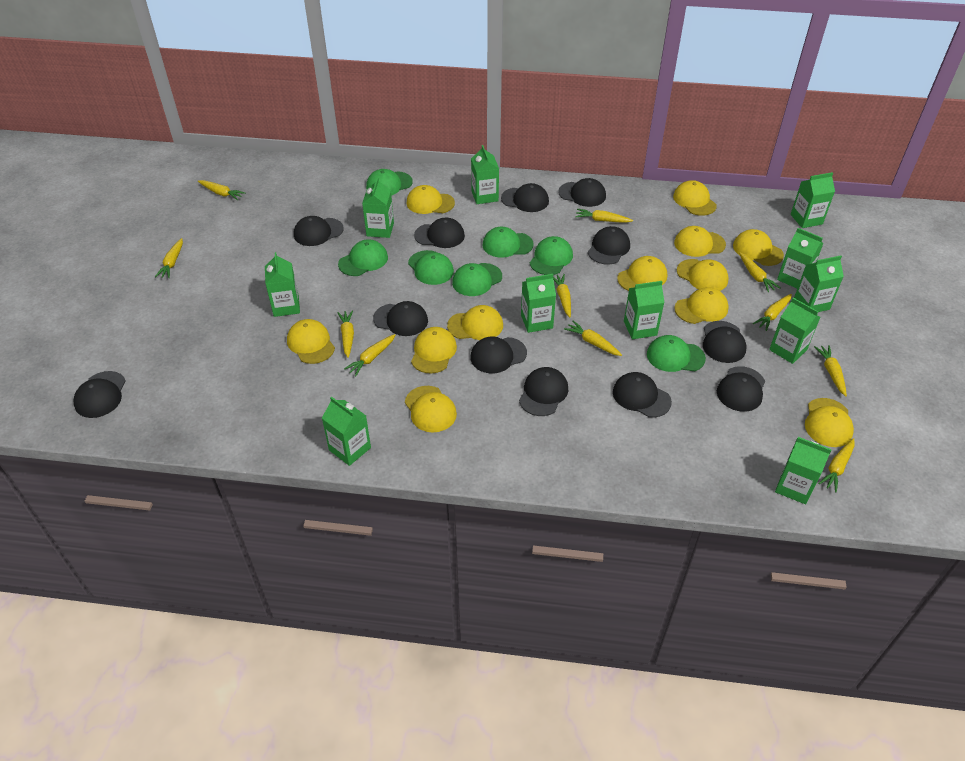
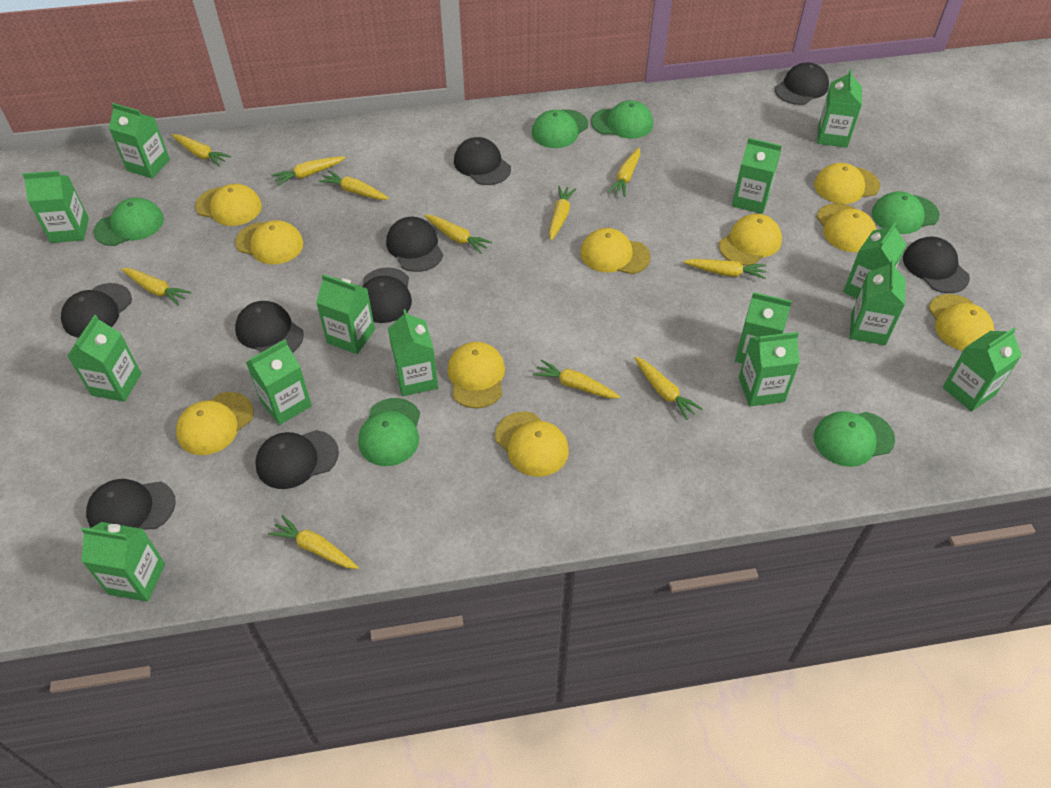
black cap: 12 -> 9
green cap: 7 -> 6
green carton: 11 -> 14
yellow cap: 12 -> 10

